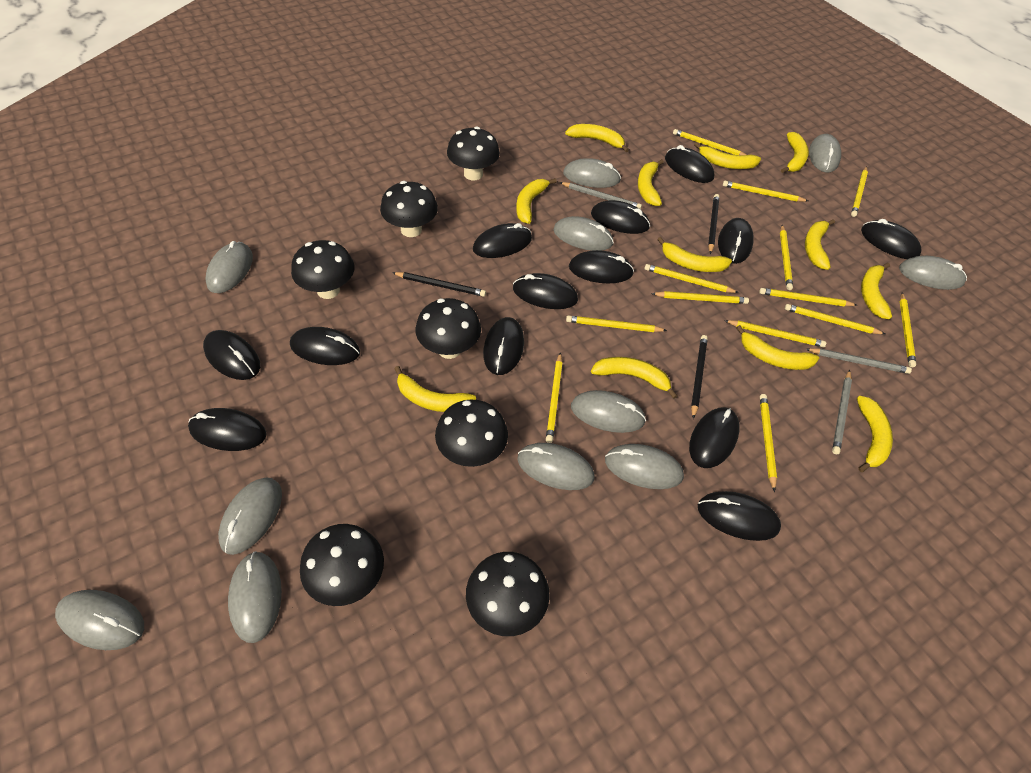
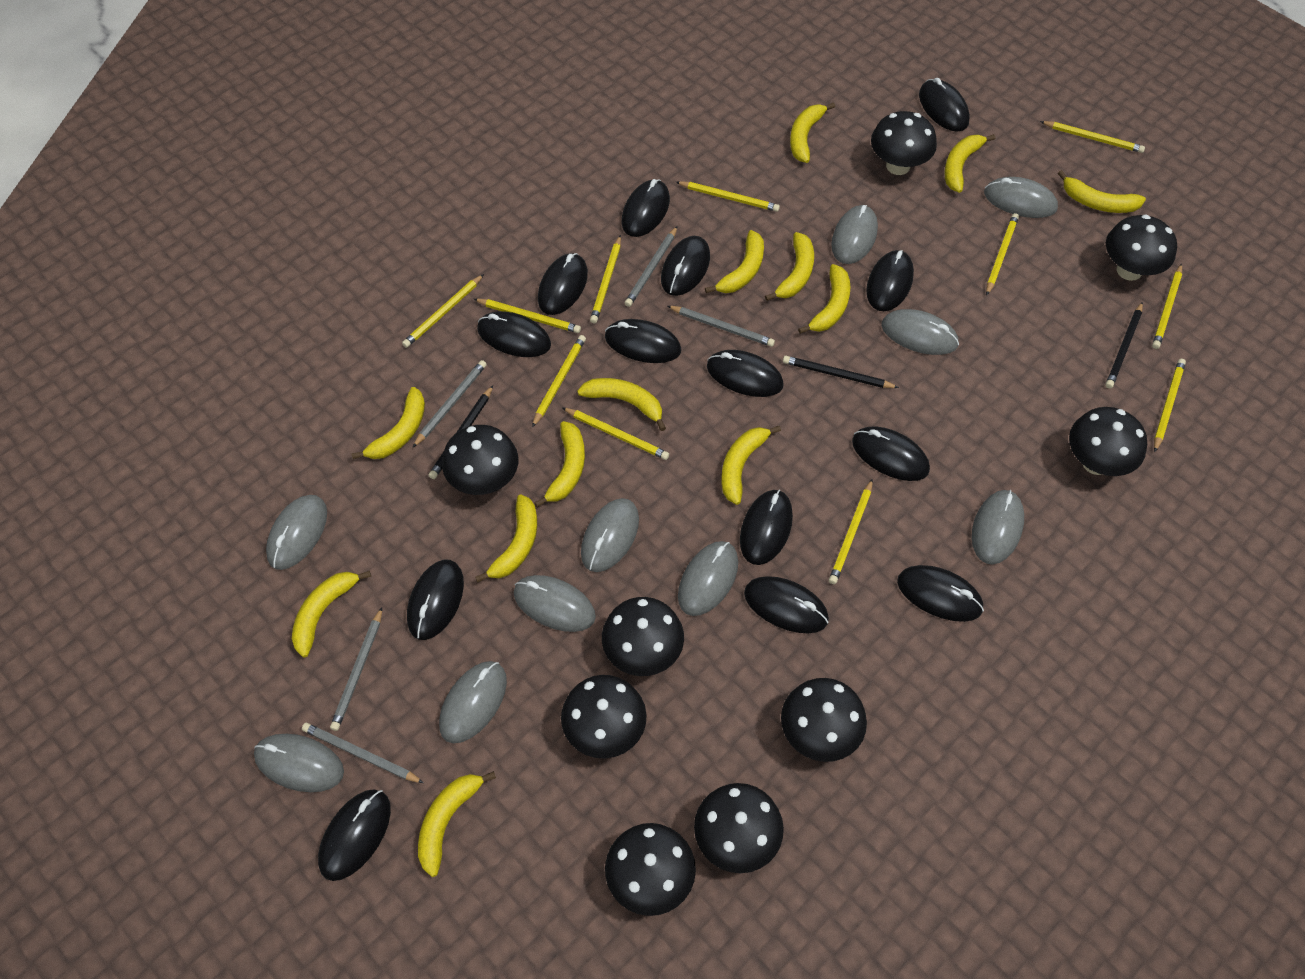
black mouse: 13 -> 14
black mushroom: 7 -> 9
grey mouse: 11 -> 10
grey pencil: 3 -> 5
yellow banana: 12 -> 13
yellow pencil: 13 -> 11

